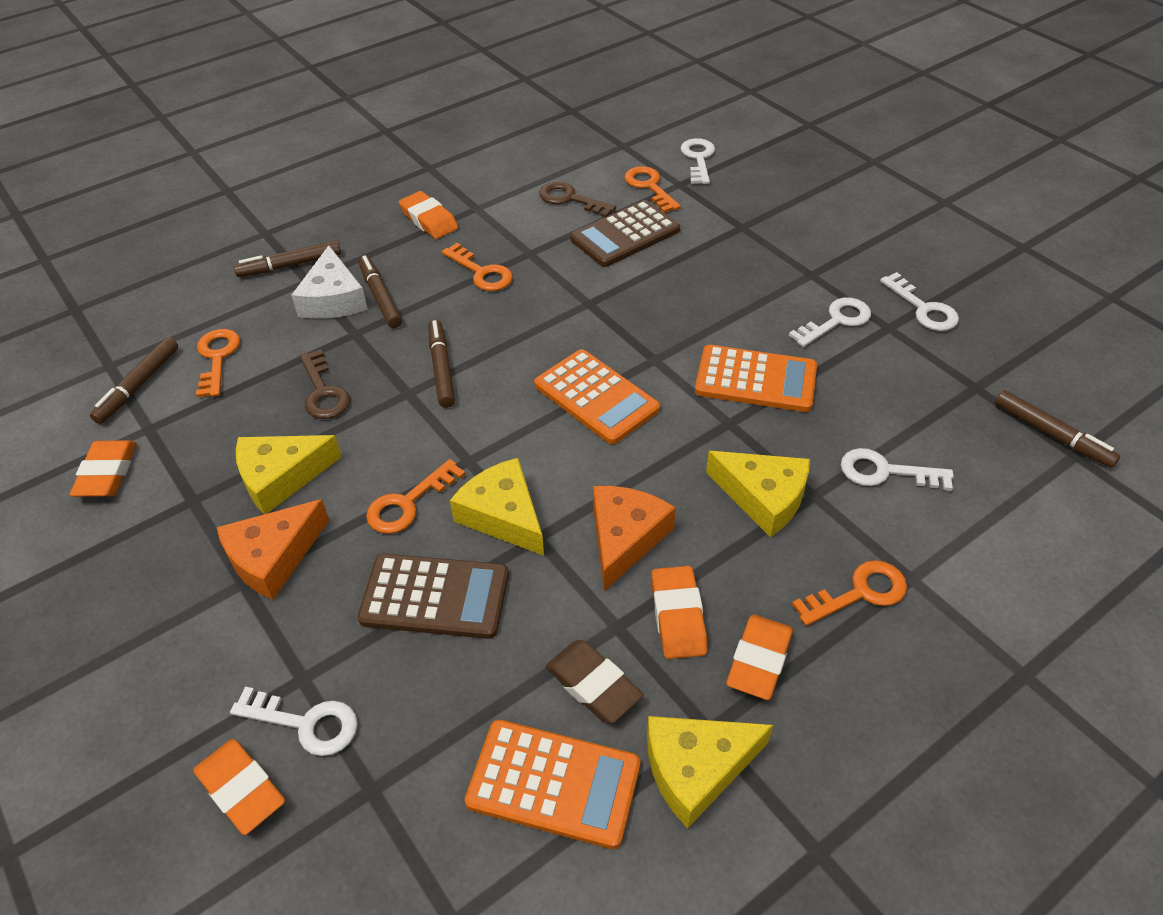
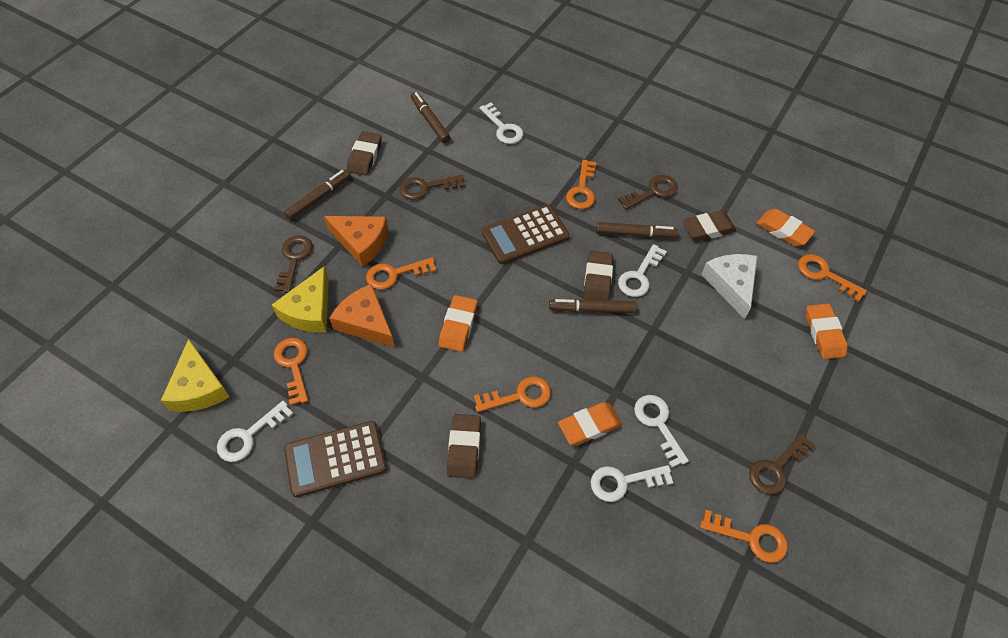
brown eraser: 1 -> 4
brown key: 2 -> 4
brown marker: 5 -> 4
orange calculator: 3 -> 0
orange eraser: 5 -> 4
orange key: 5 -> 6
yellow cheese: 4 -> 2

